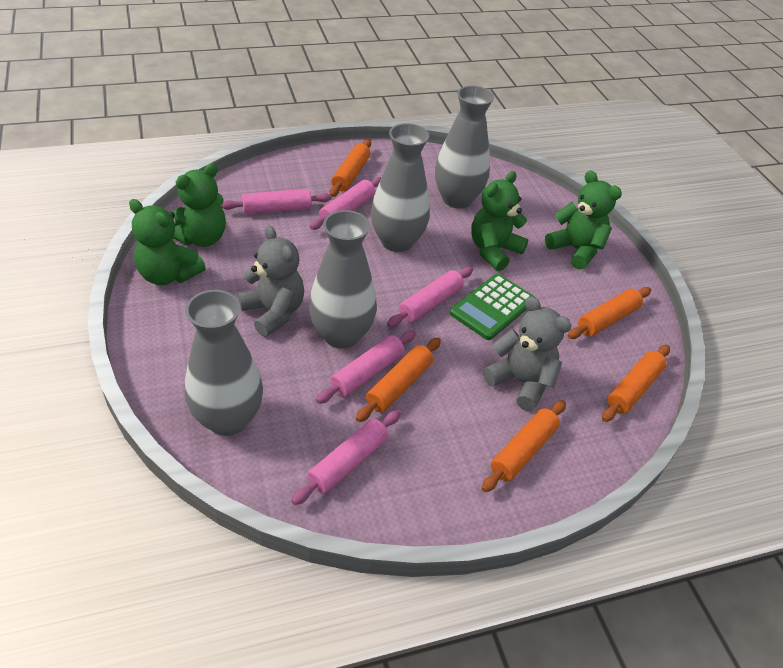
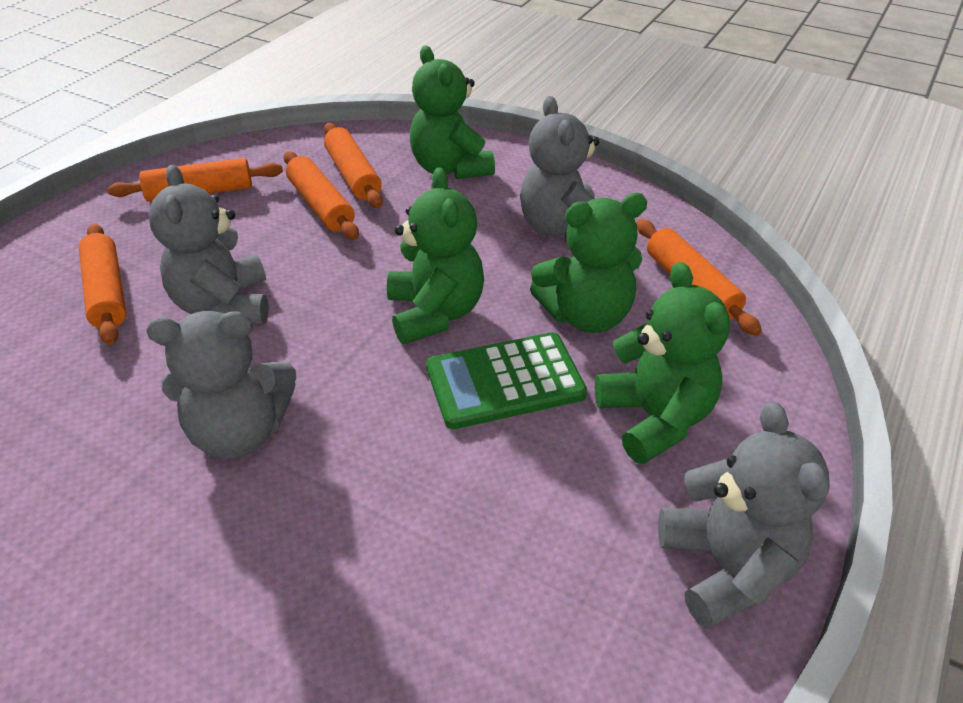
grey teddy bear: 2 -> 4
grey vase: 4 -> 0
pink rolling pin: 5 -> 0

